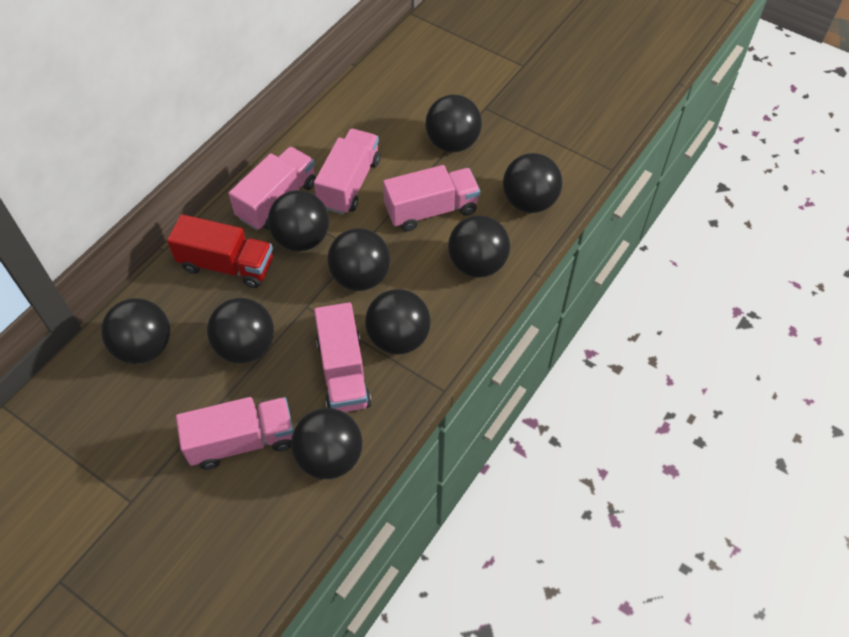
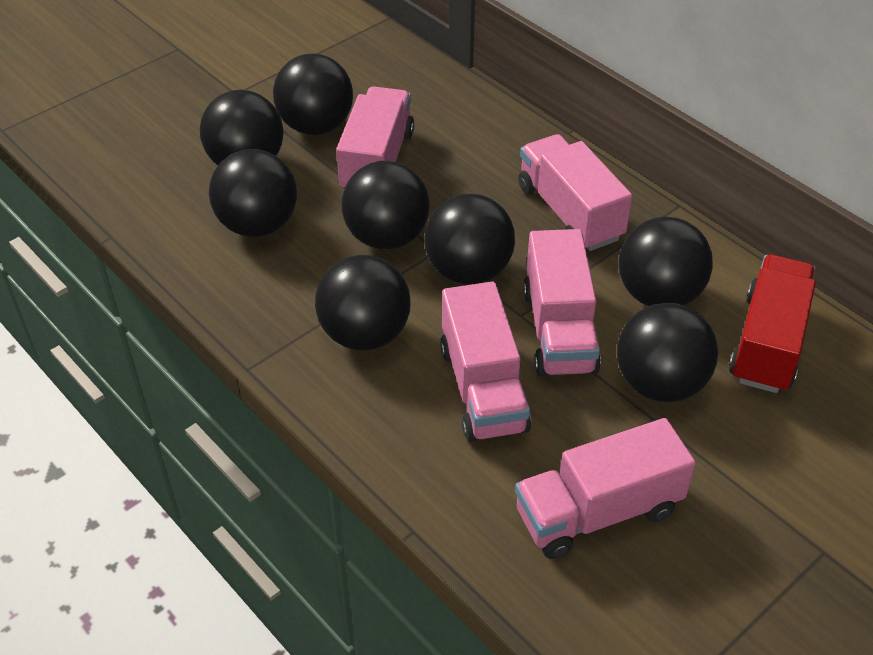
black ball: 9 -> 8

